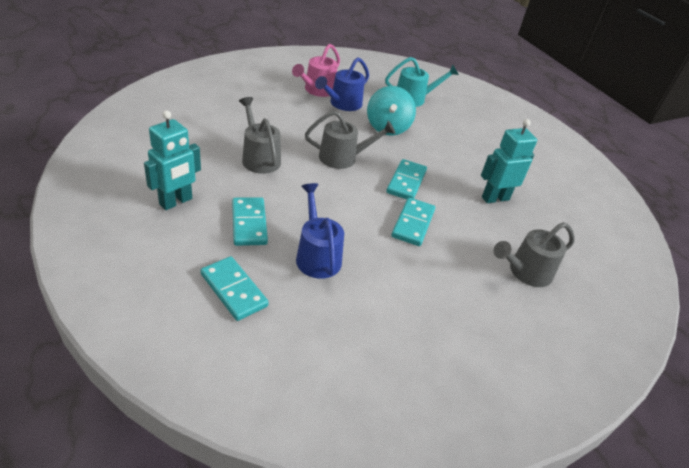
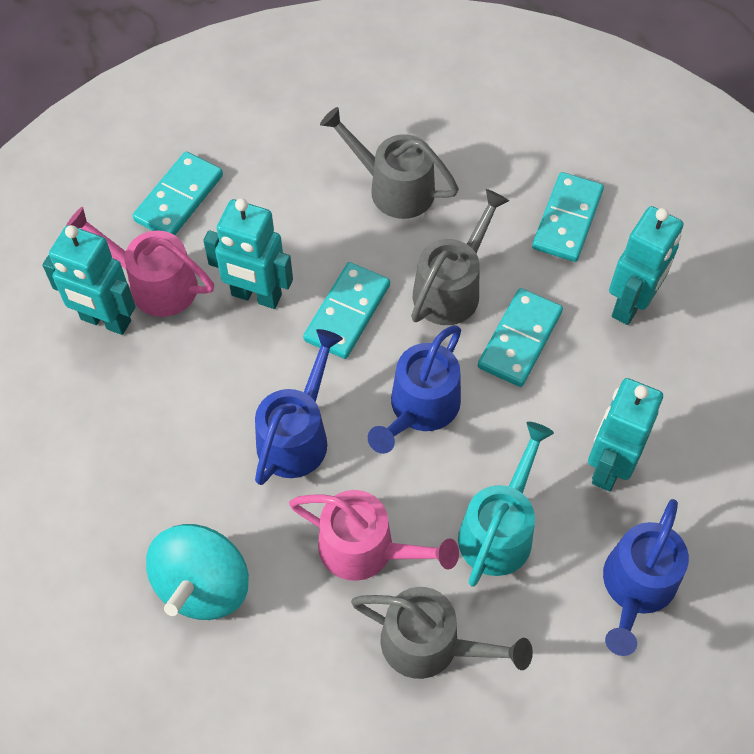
blue watering can: 2 -> 3
pink watering can: 1 -> 2
turquoise robot: 2 -> 4

